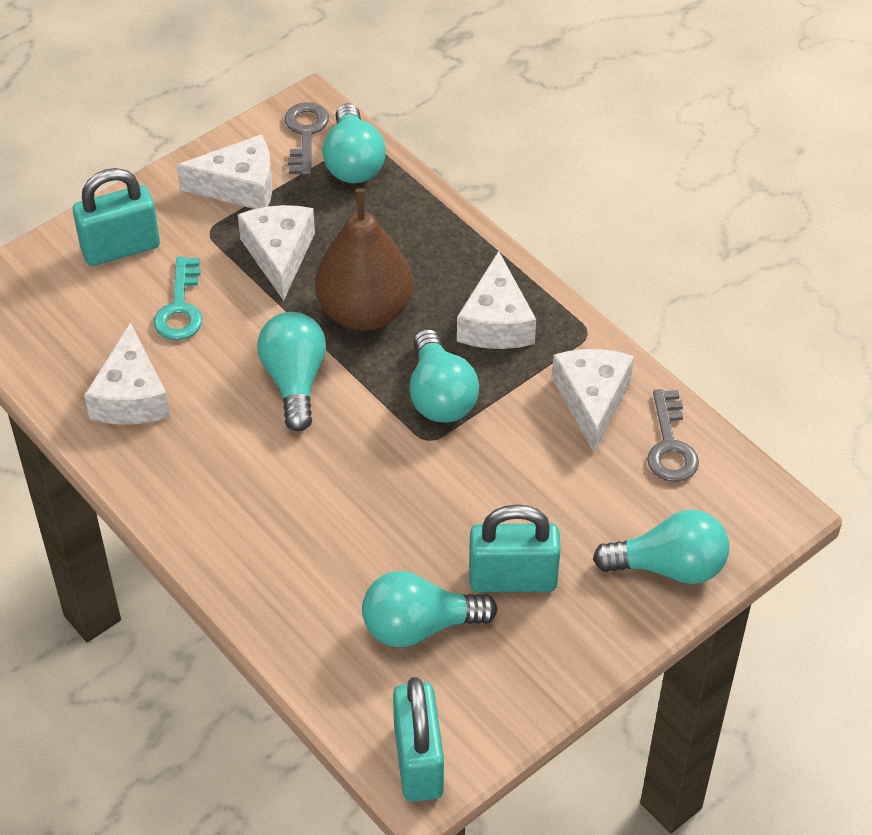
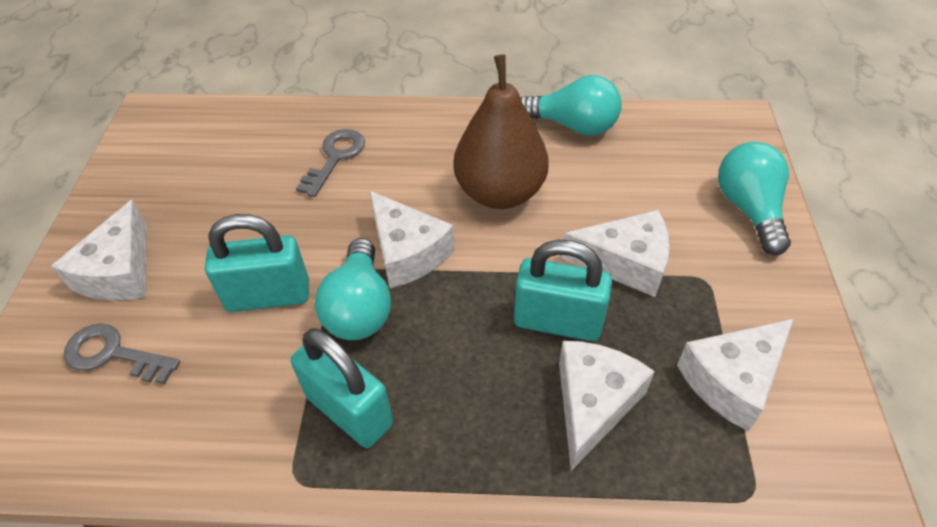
turquoise key: 1 -> 0
turquoise light bulb: 5 -> 3

